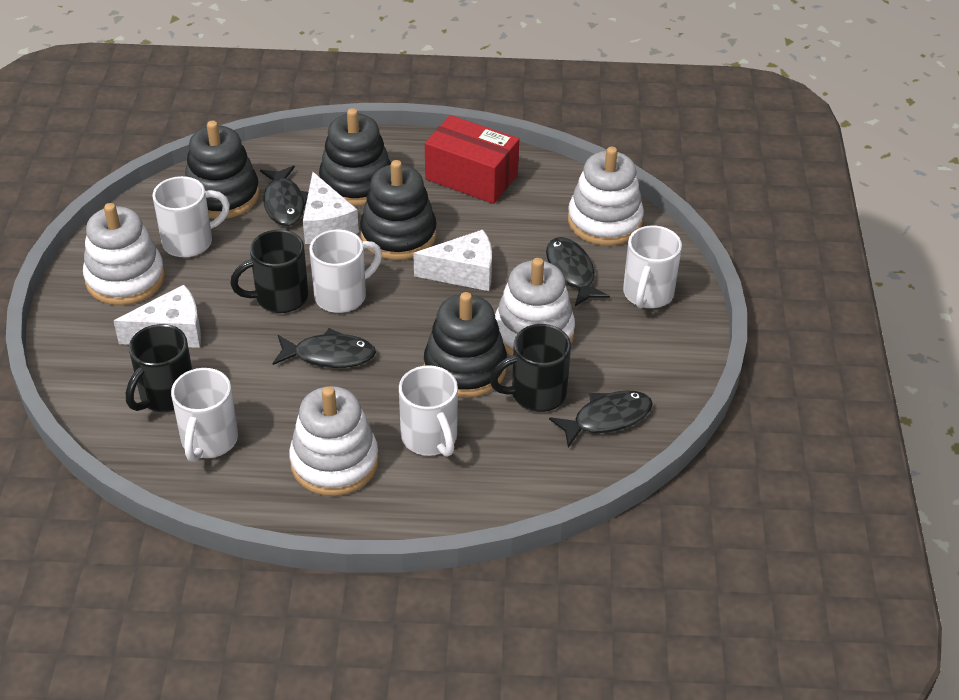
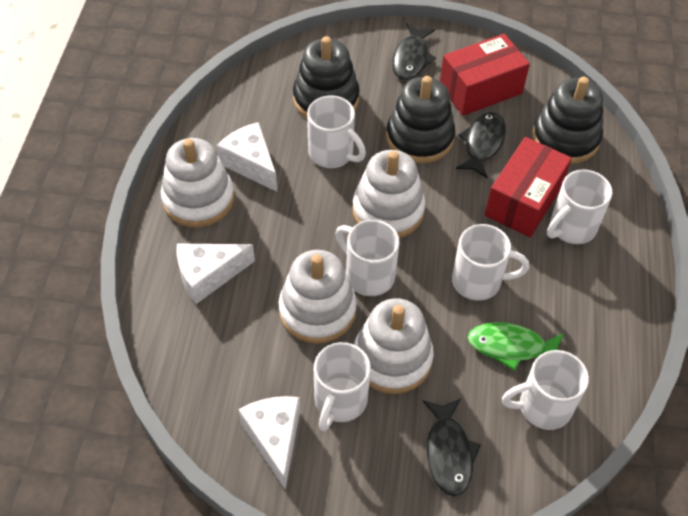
black fish: 4 -> 3
black mug: 3 -> 0
black stacking toy: 4 -> 3
green fish: 0 -> 1
red box: 1 -> 2
white mug: 5 -> 6

